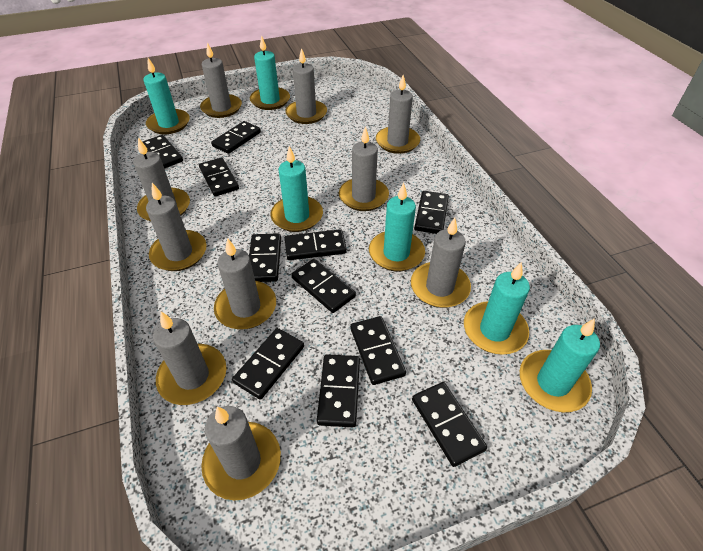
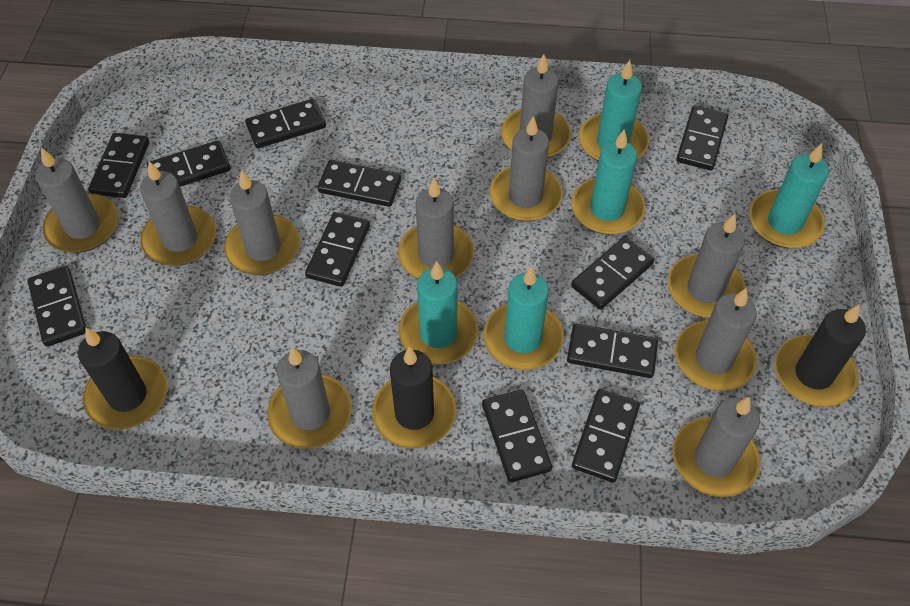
black candle: 0 -> 3
turquoise candle: 6 -> 5

